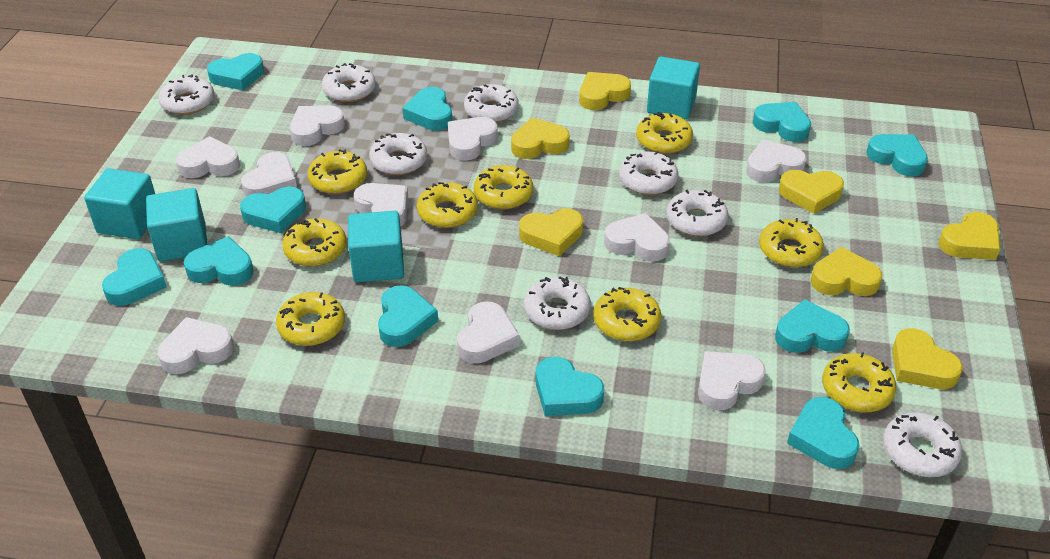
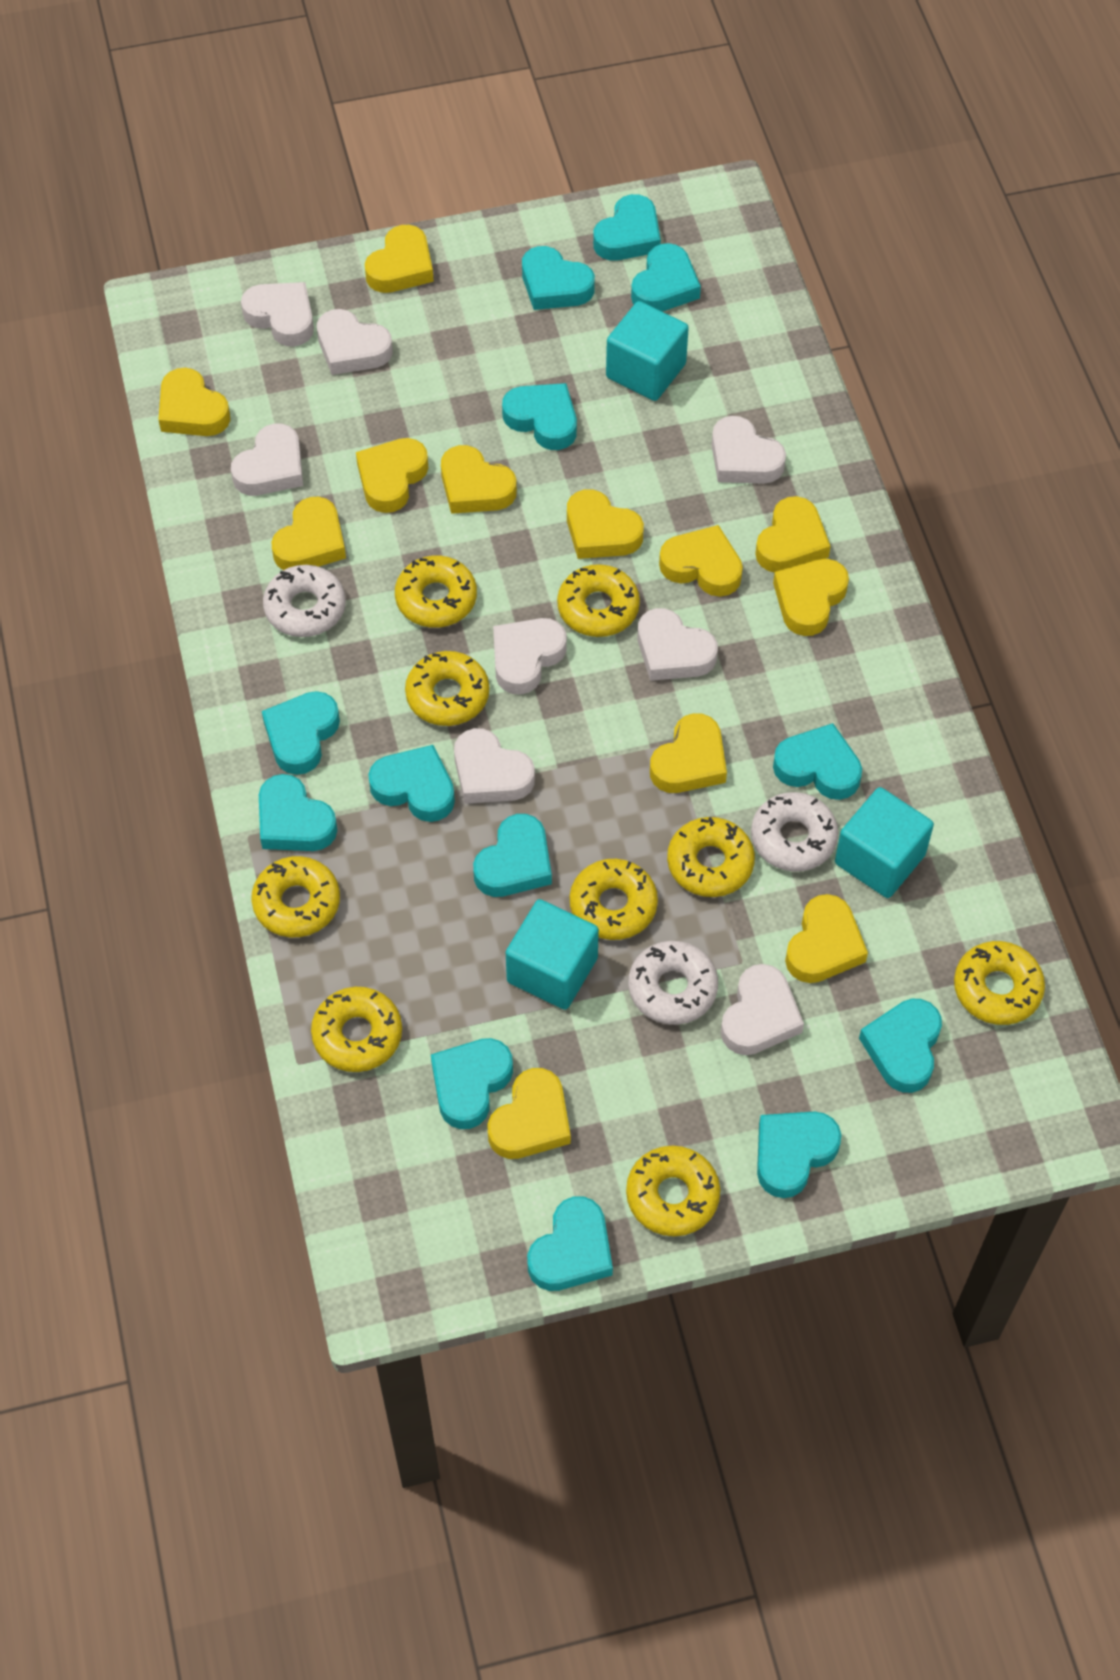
turquoise cube: 4 -> 3
turquoise heart: 11 -> 13
white donut: 8 -> 3
white heart: 10 -> 8
yellow heart: 7 -> 12

